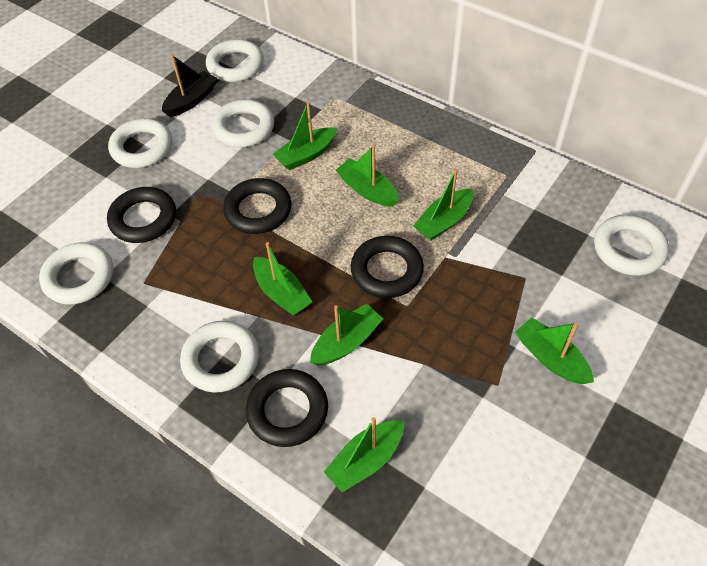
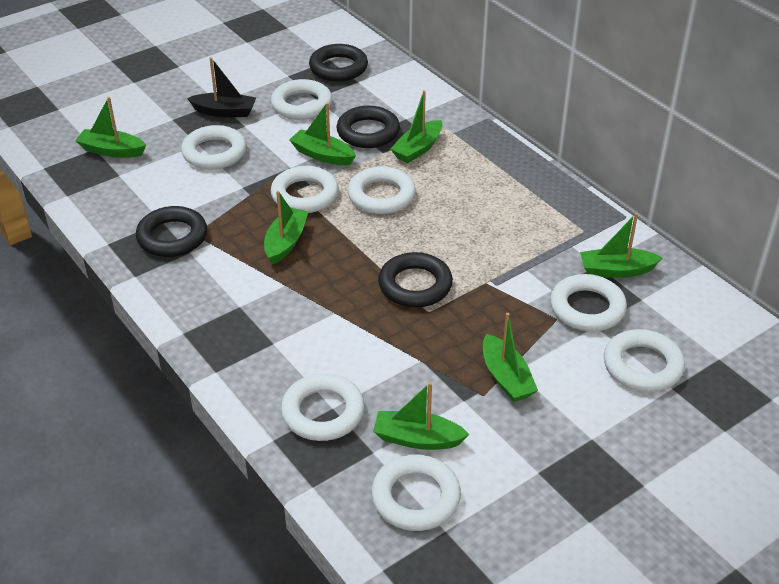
white ring: 6 -> 8

